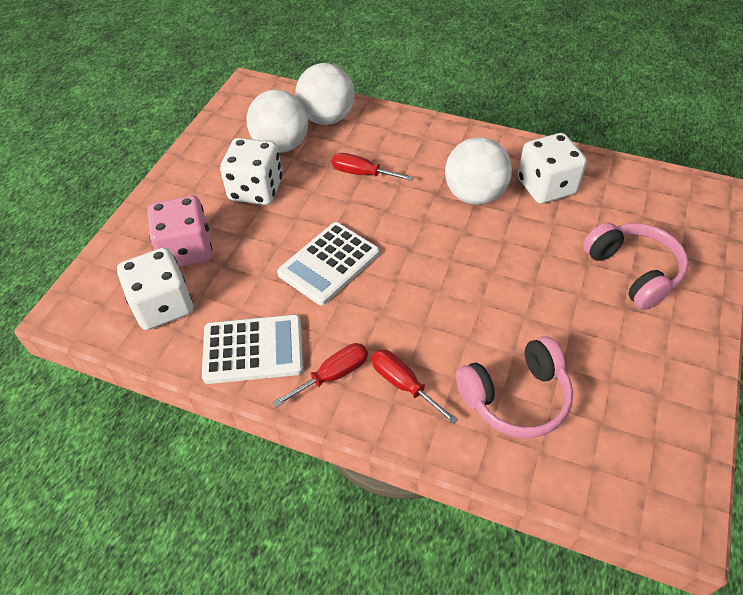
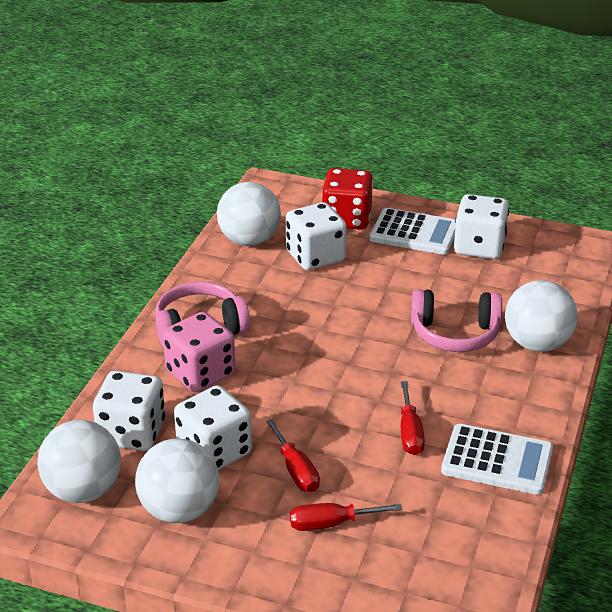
red dice: 0 -> 1
white ball: 3 -> 4
white dice: 3 -> 4

